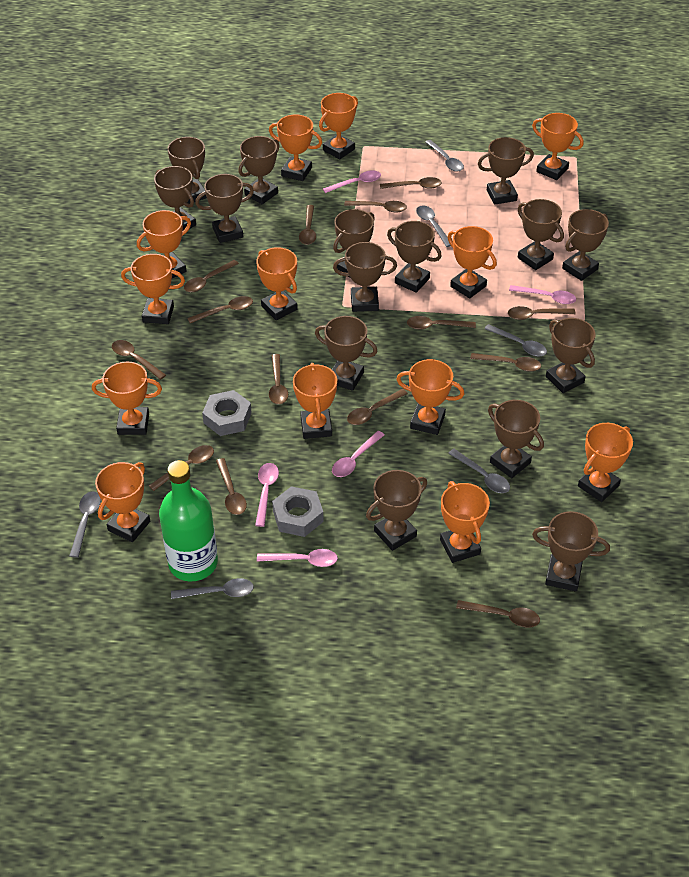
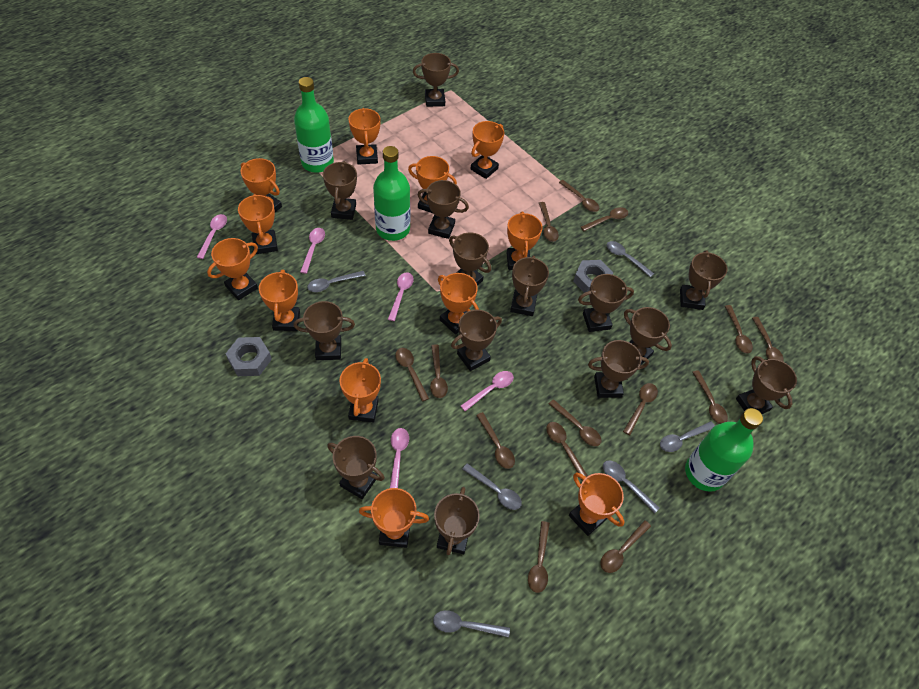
brown trophy: 15 -> 14
green bottle: 1 -> 3
orange trophy: 13 -> 12

